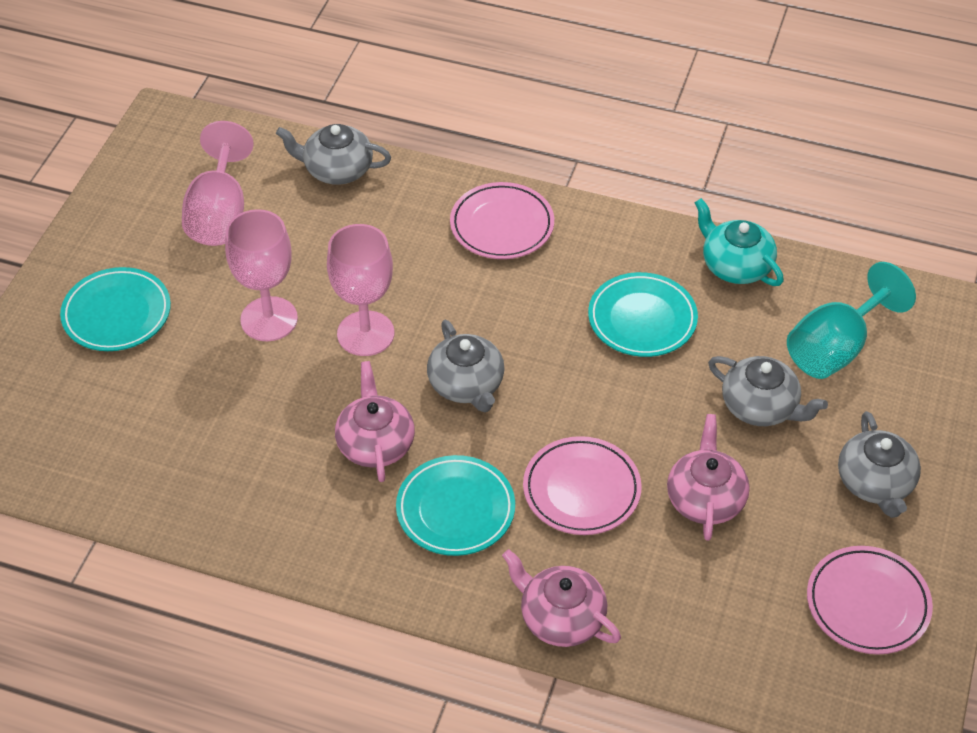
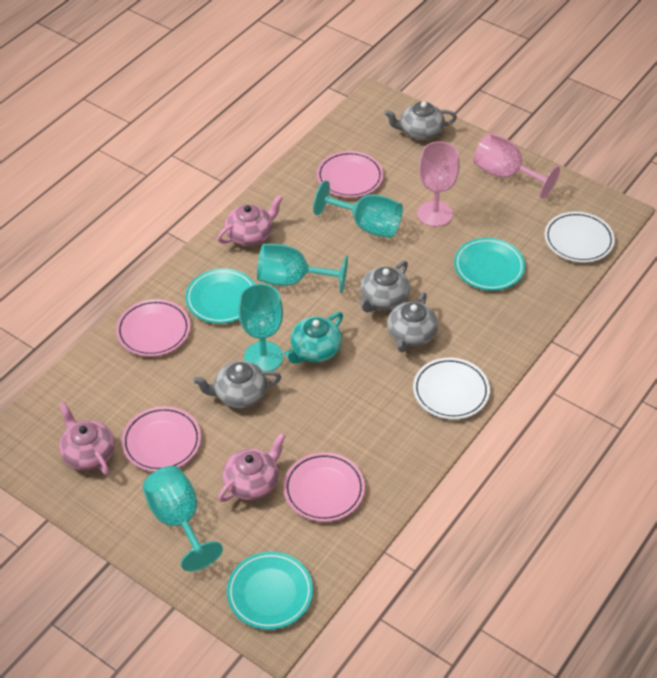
pink goblet: 3 -> 2
pink plate: 3 -> 4
turquoise goblet: 1 -> 4
white plate: 0 -> 2

